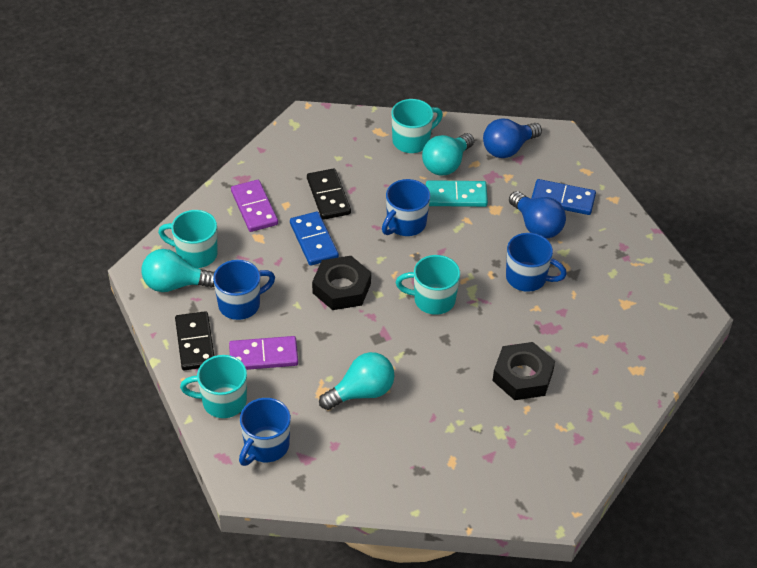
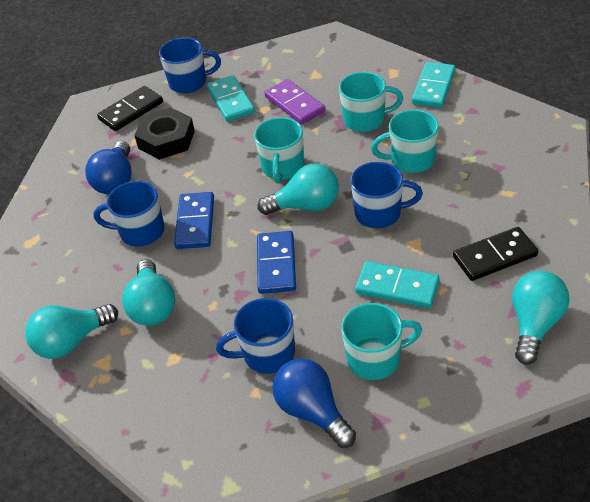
black nut: 2 -> 1
purple domino: 2 -> 1
turquoise domino: 1 -> 3
turquoise light bulb: 3 -> 4

